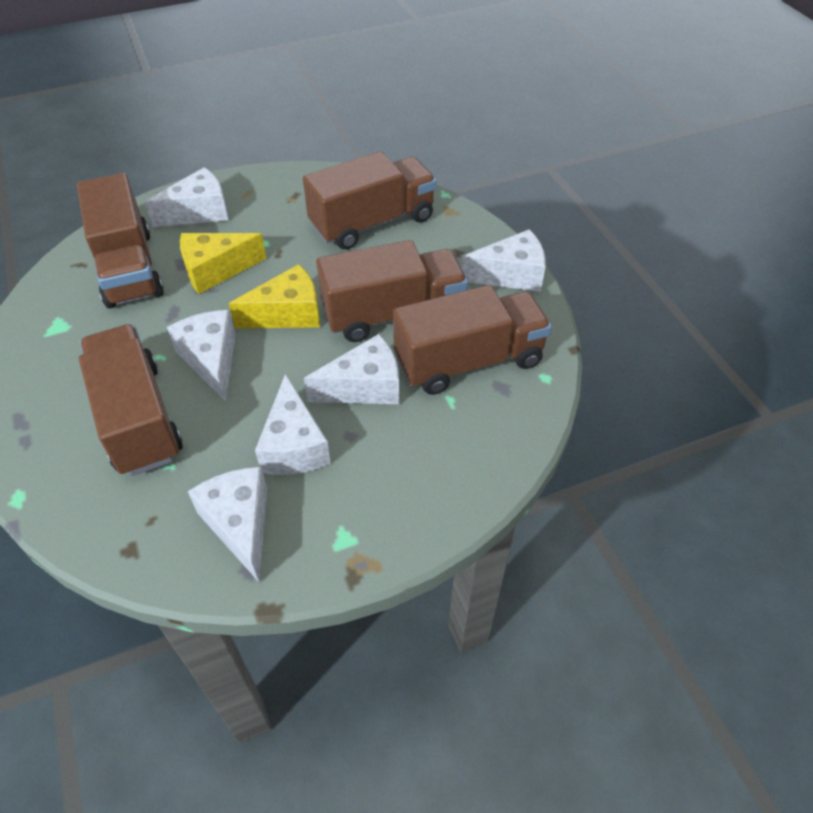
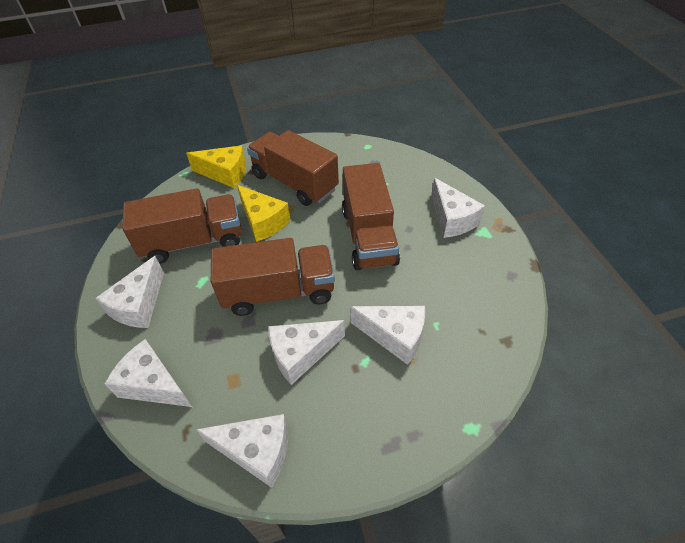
brown truck: 5 -> 4

